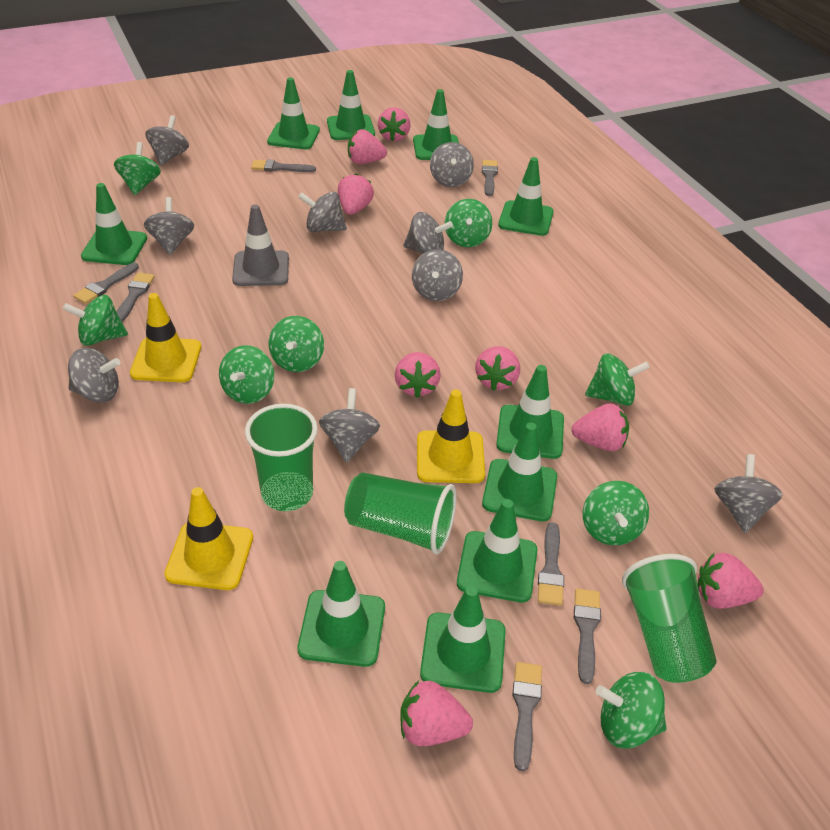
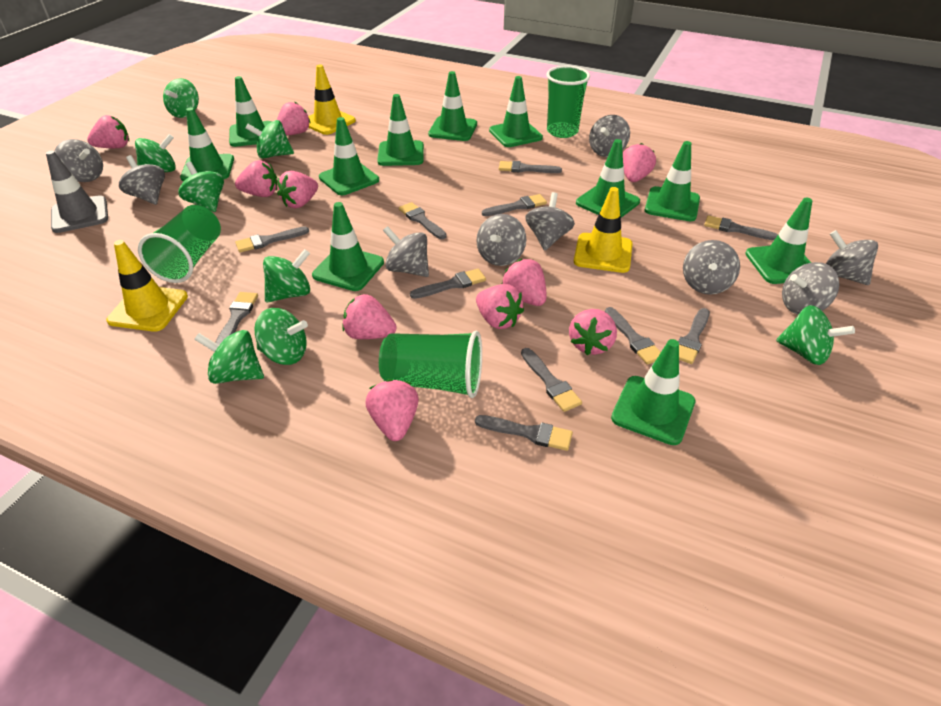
green traffic cone: 10 -> 11
grey brush: 7 -> 11
pink strawberry: 8 -> 10

